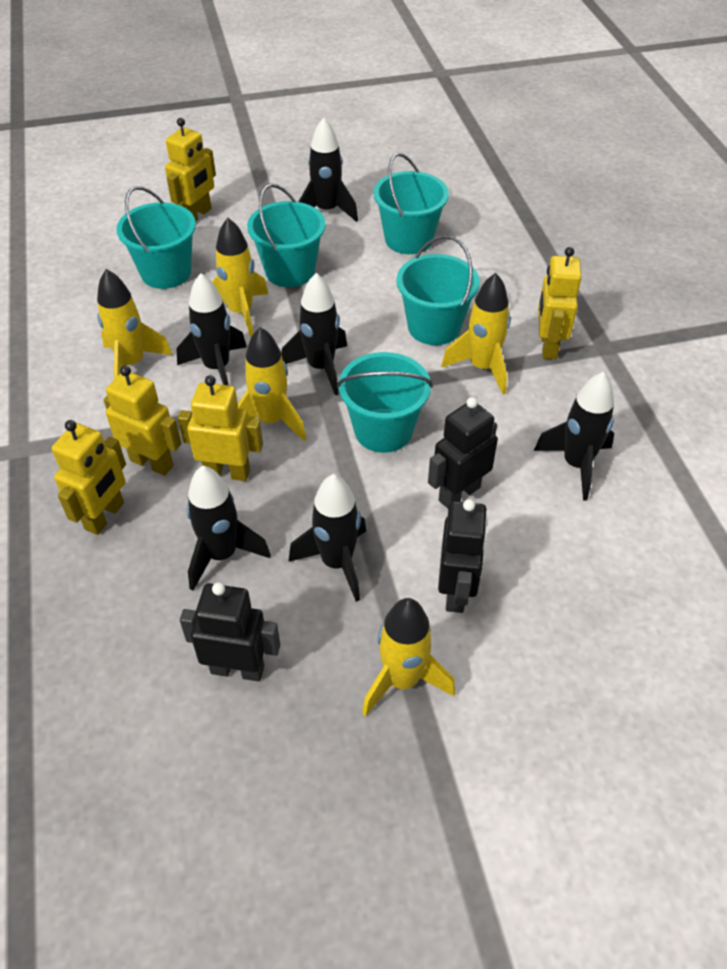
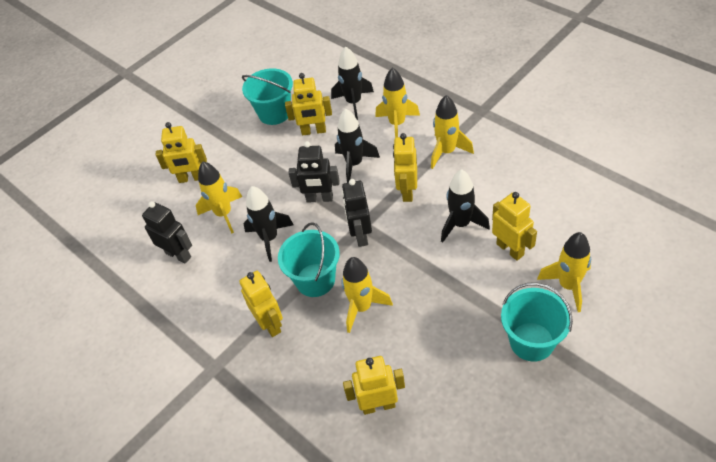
black rocket: 6 -> 4
turquoise bucket: 5 -> 3
yellow robot: 5 -> 6

